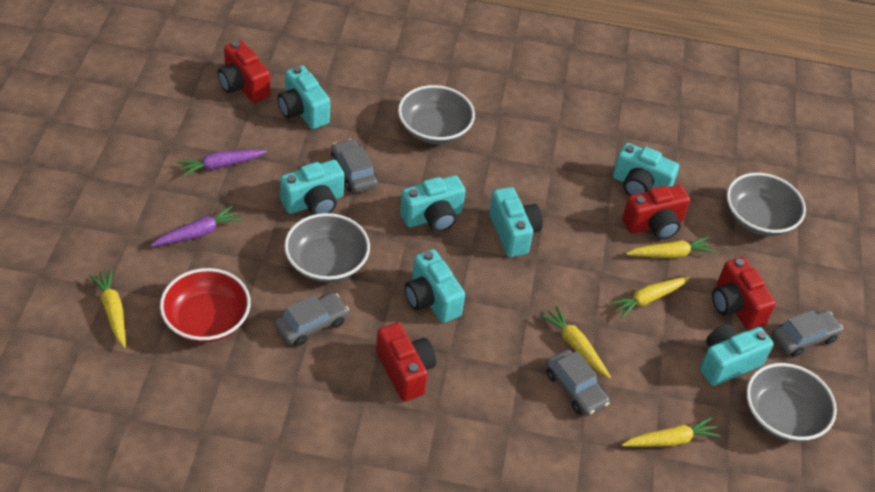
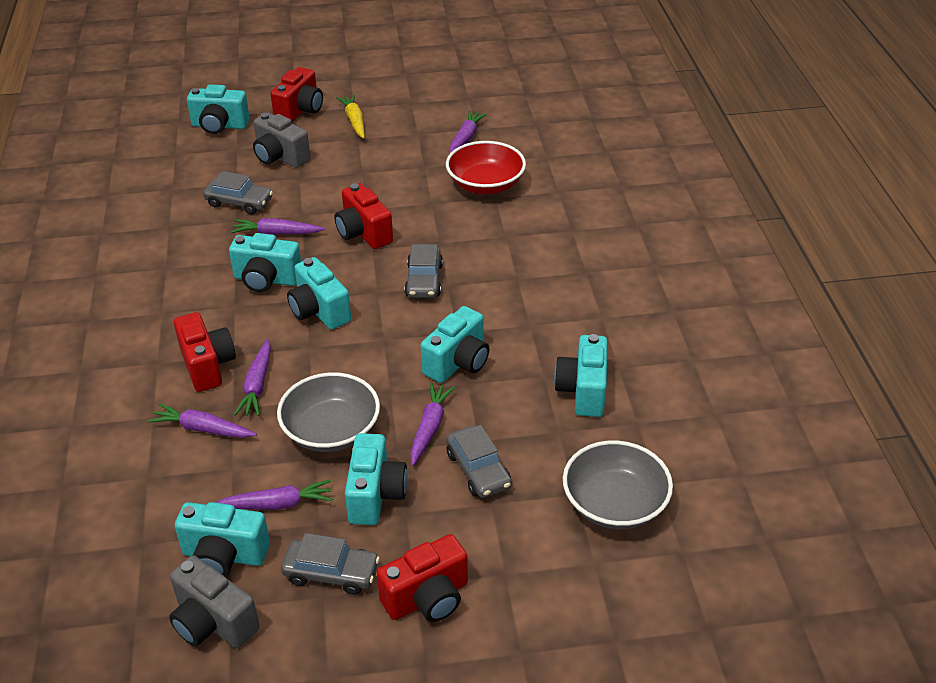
grey bowl: 4 -> 2
grey camera: 0 -> 2
purple carrot: 2 -> 6
yellow carrot: 5 -> 1

